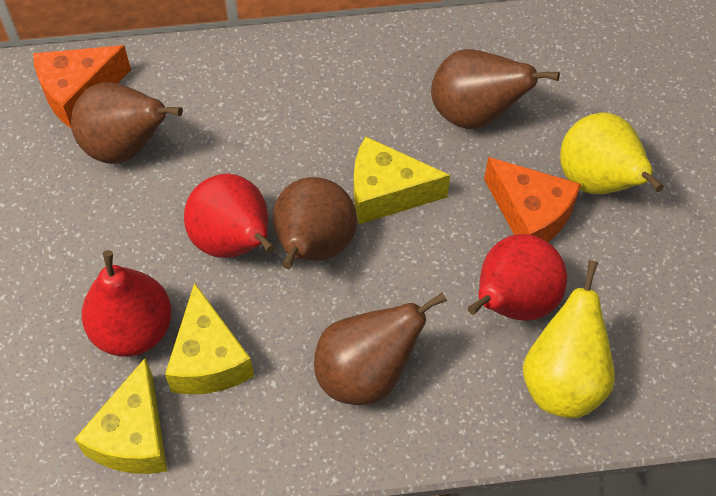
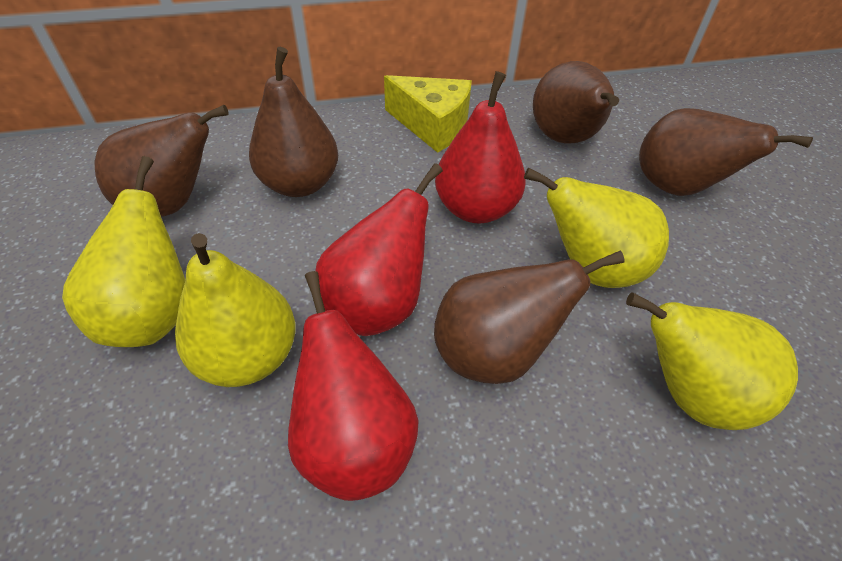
brown pear: 4 -> 5
orange cheese: 2 -> 0
yellow cheese: 3 -> 1
yellow pear: 2 -> 4

